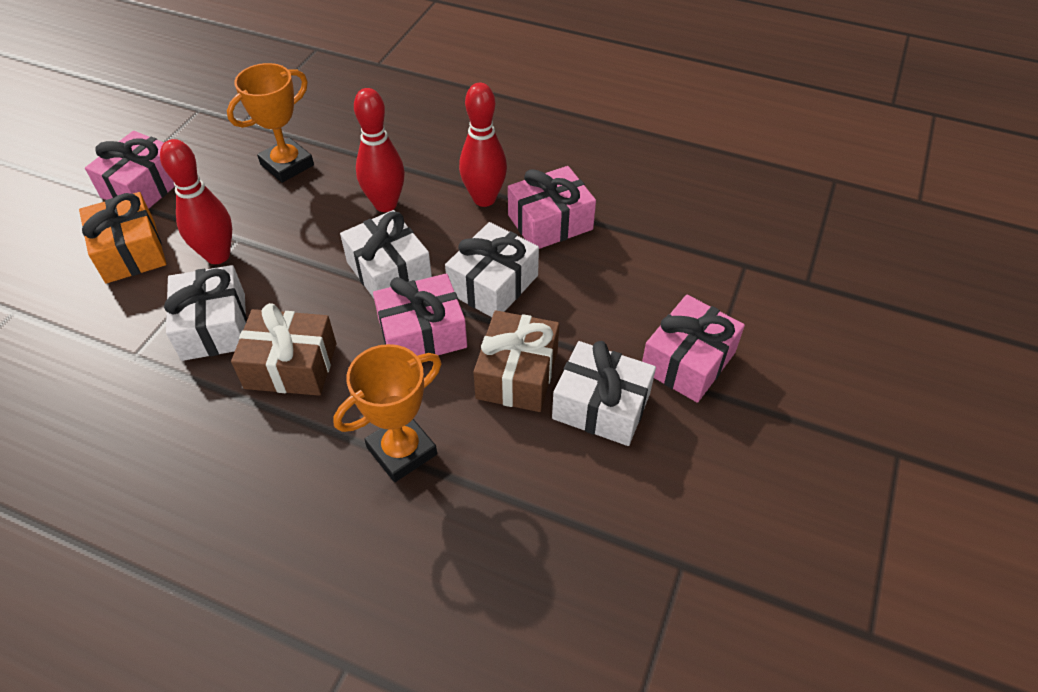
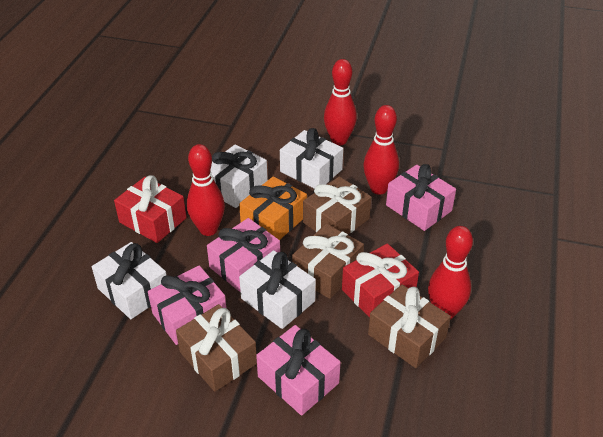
brown gift: 2 -> 4
orange trophy: 2 -> 0
red bowling pin: 3 -> 4
red gift: 0 -> 2

